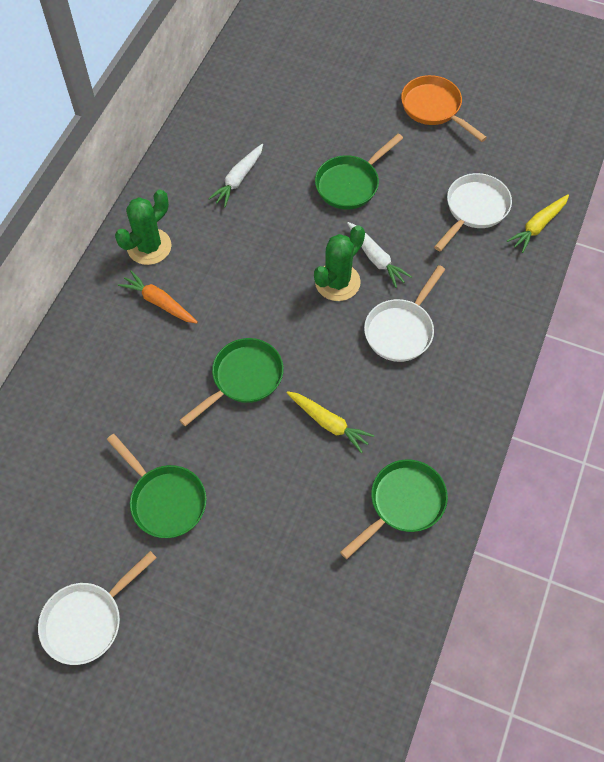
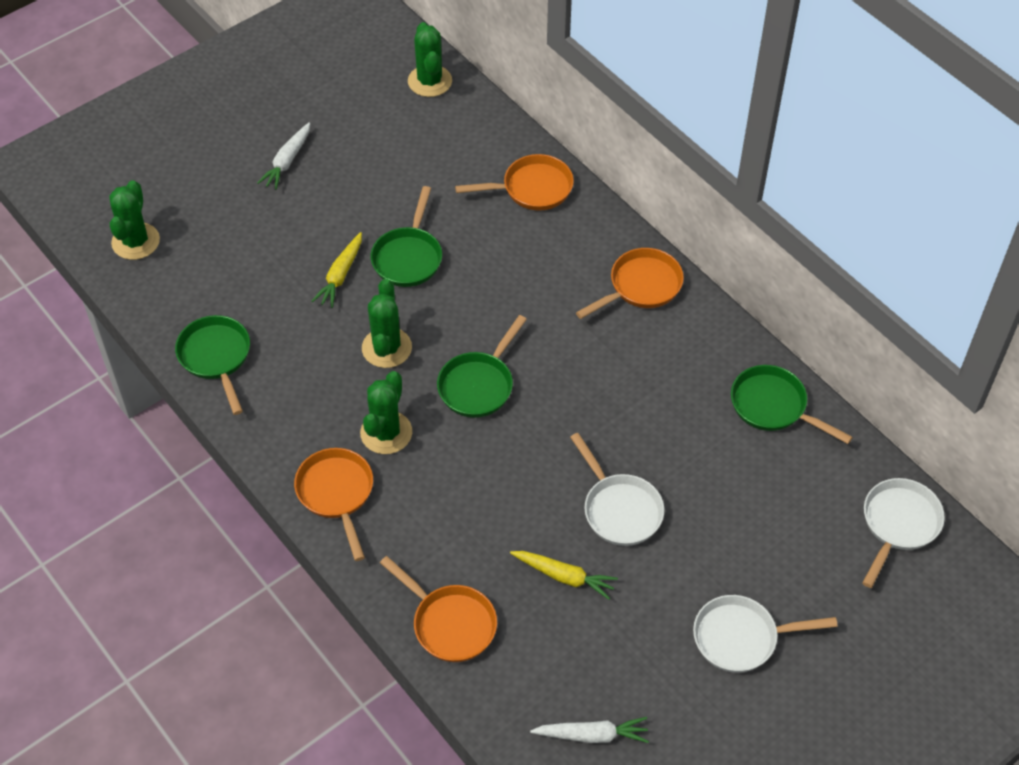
green cactus: 2 -> 4
orange carrot: 1 -> 0
orange pan: 1 -> 4

